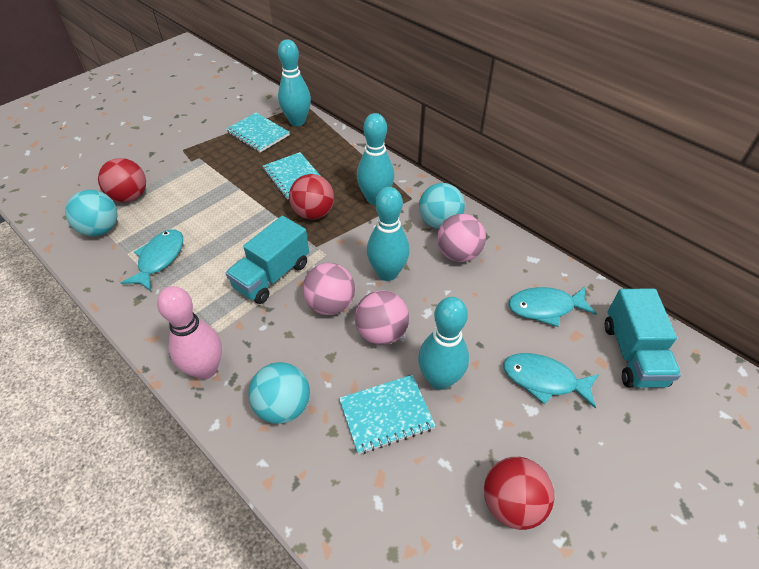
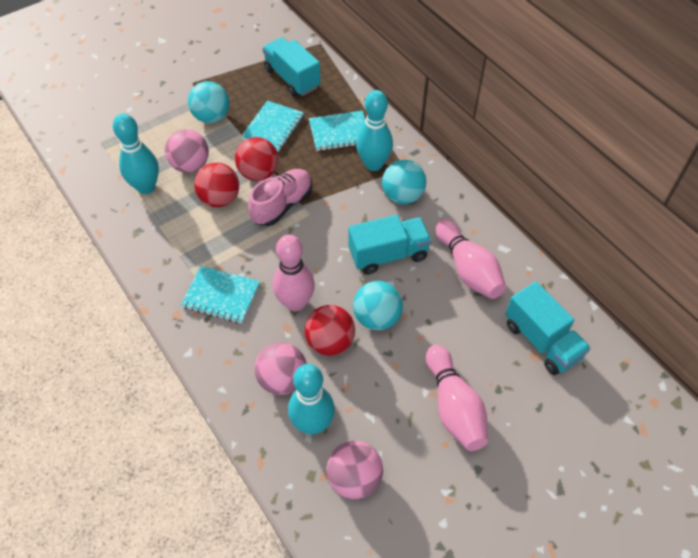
pink bowling pin: 1 -> 3
pink shoe: 0 -> 1
turquoise bowling pin: 4 -> 3
turquoise fish: 3 -> 0
turquoise truck: 2 -> 3

